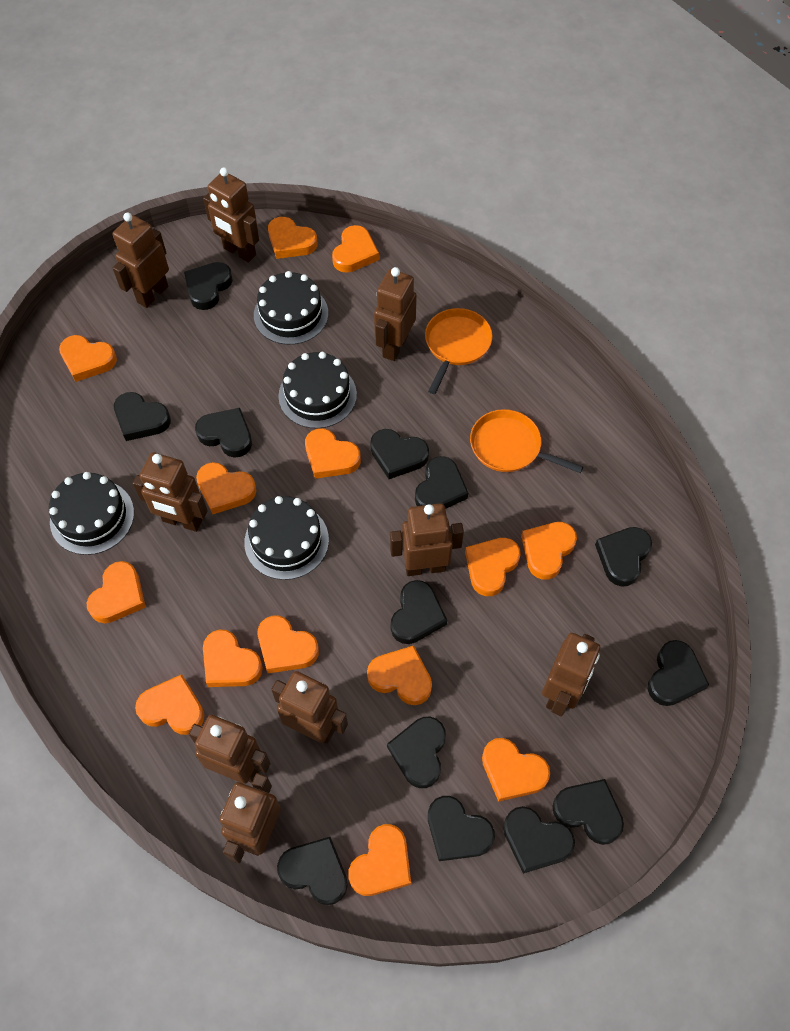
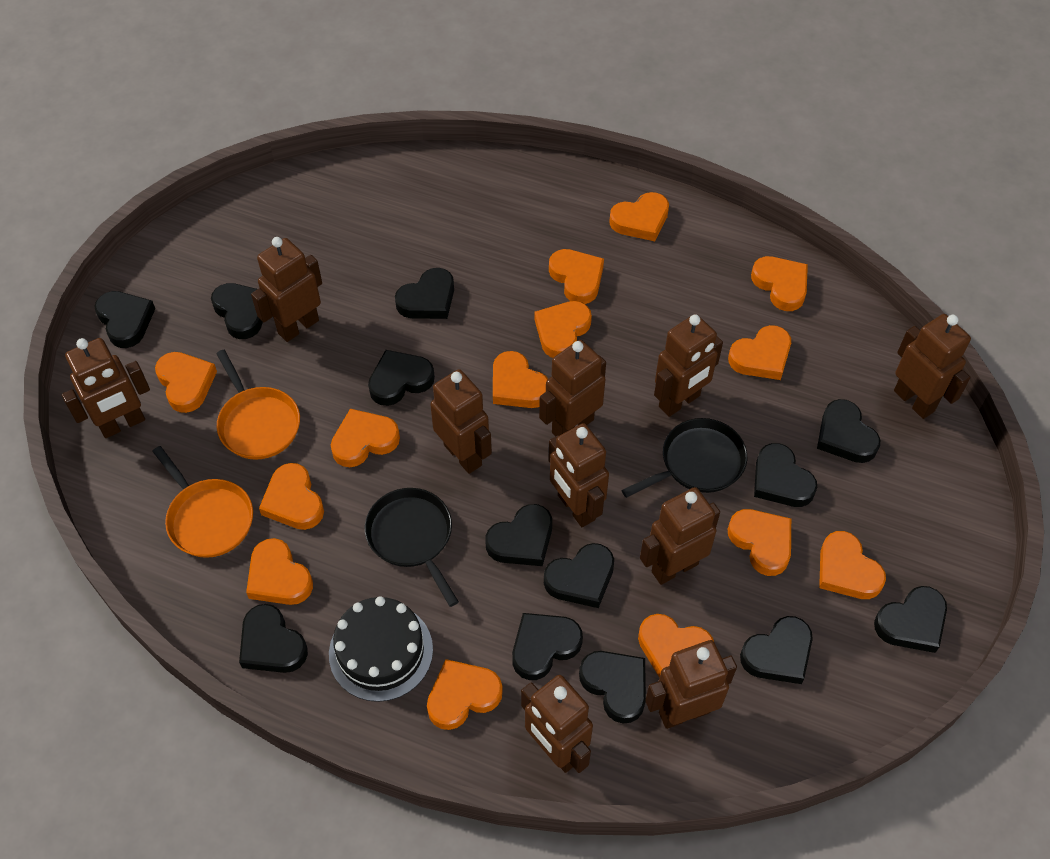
black cake: 4 -> 1
black pan: 0 -> 2
brown robot: 9 -> 10

